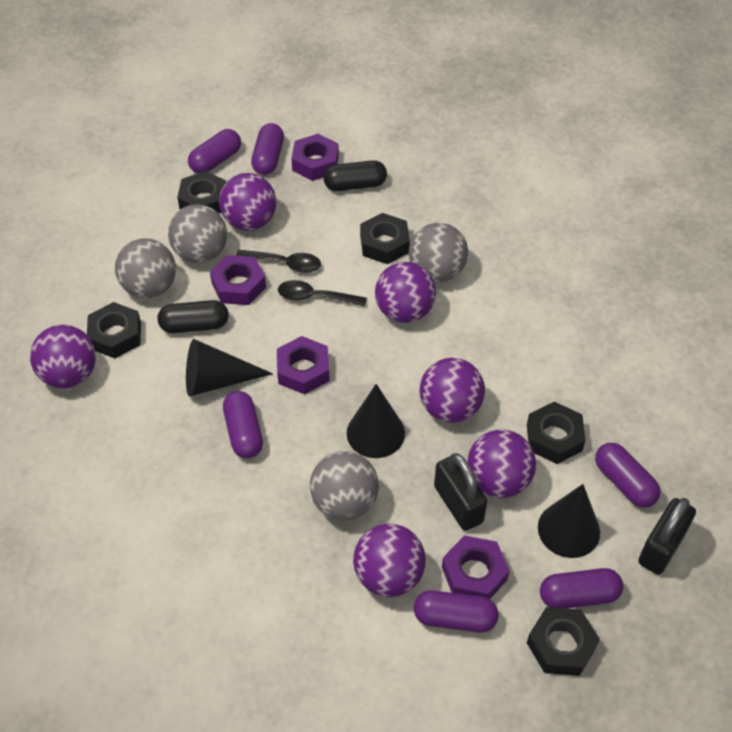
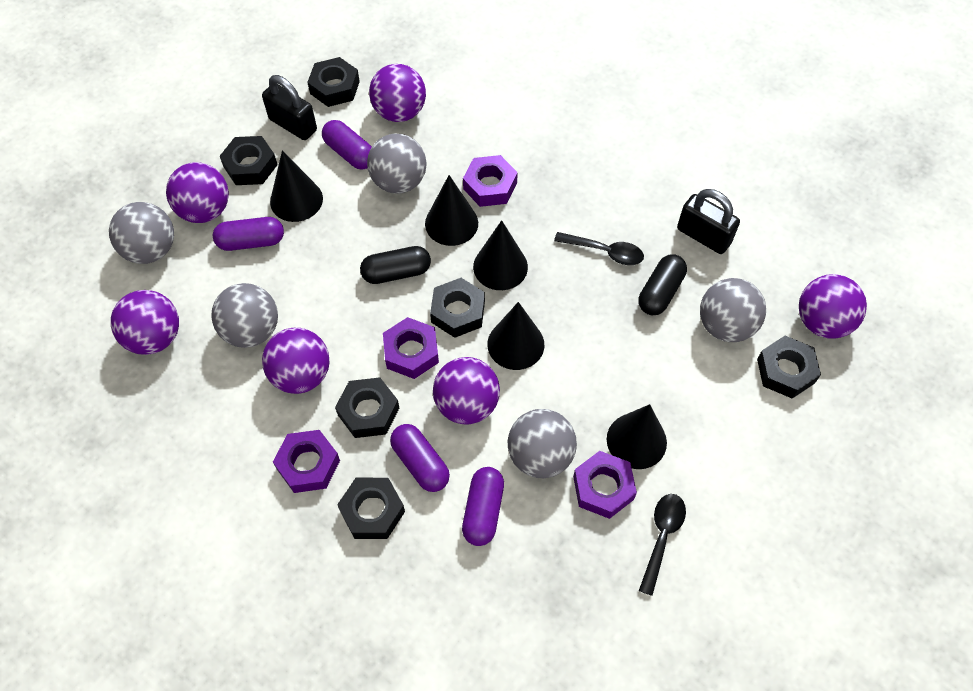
black cone: 3 -> 5
black nut: 5 -> 6
grey ball: 4 -> 5
purple capsule: 6 -> 4

